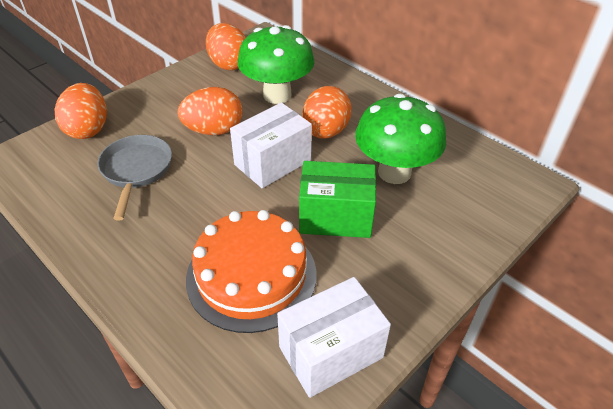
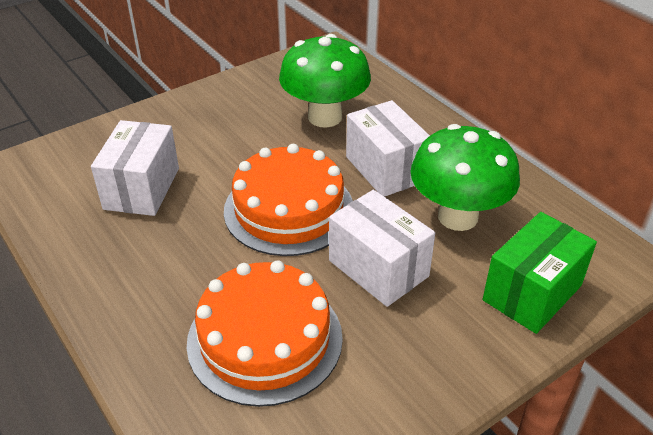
grey pan: 1 -> 0
orange cake: 1 -> 2
orange egg: 4 -> 0
white box: 2 -> 3

